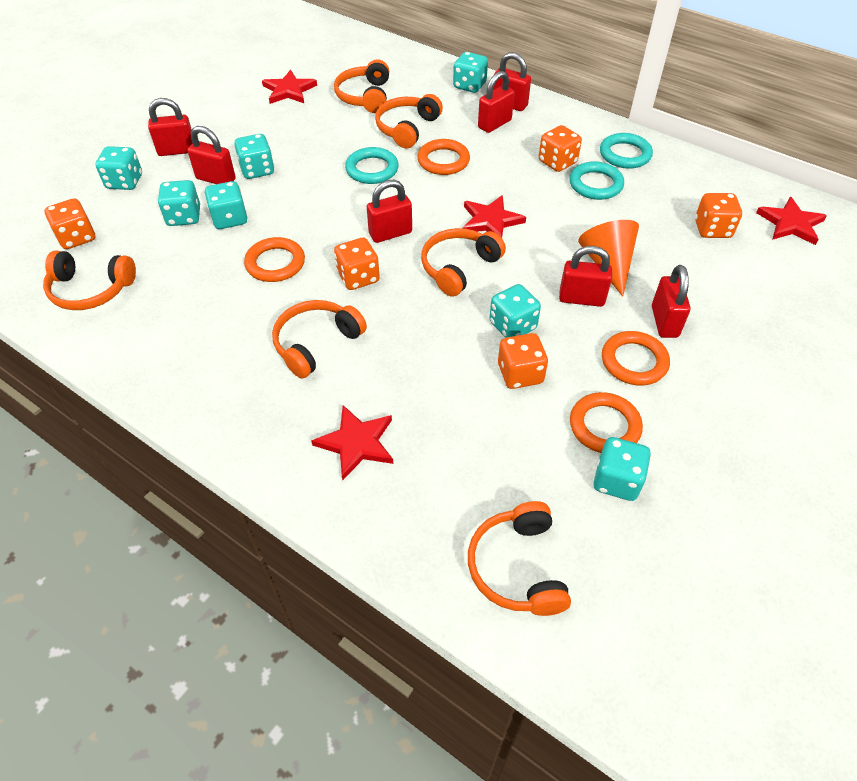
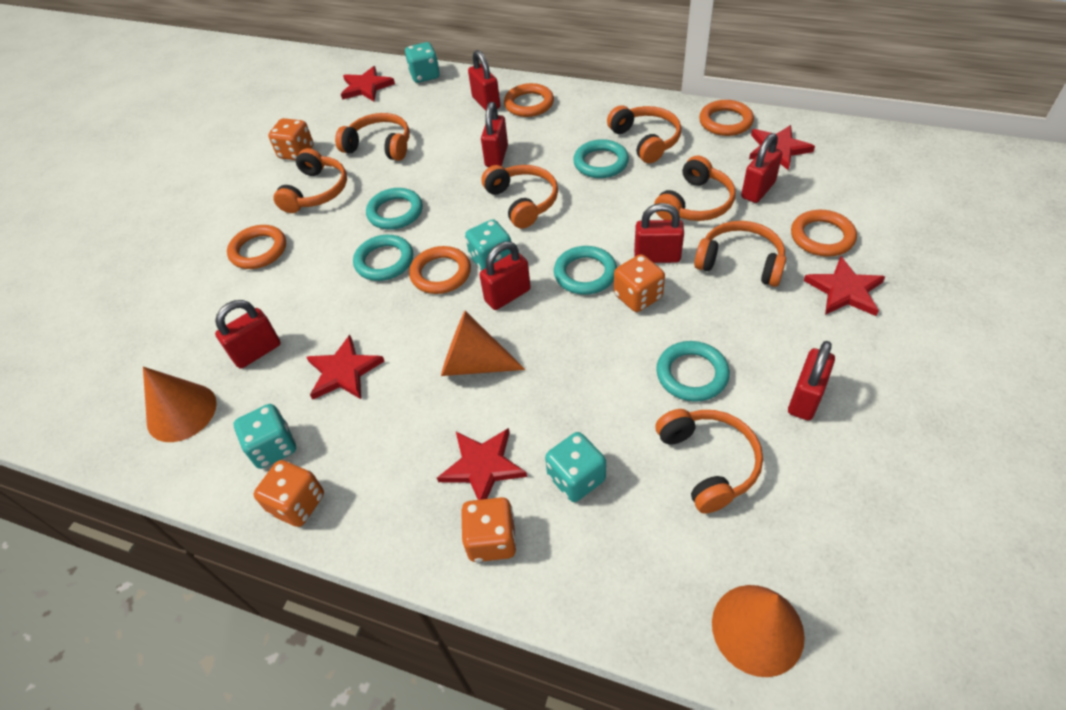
orange cone: 1 -> 3
orange dice: 5 -> 4
orange headphones: 6 -> 7
orange ring: 4 -> 5
red star: 4 -> 5
turquoise dice: 7 -> 4
turquoise ring: 3 -> 5

